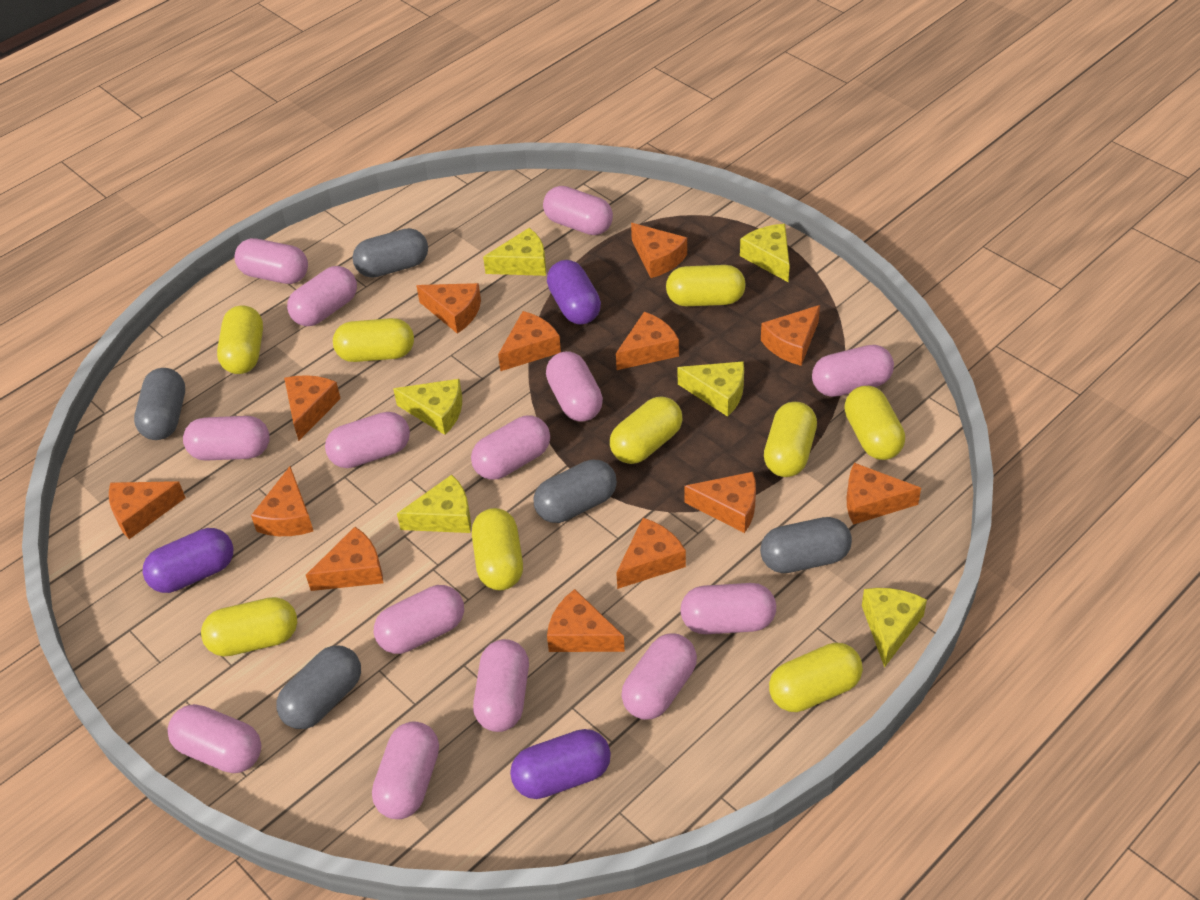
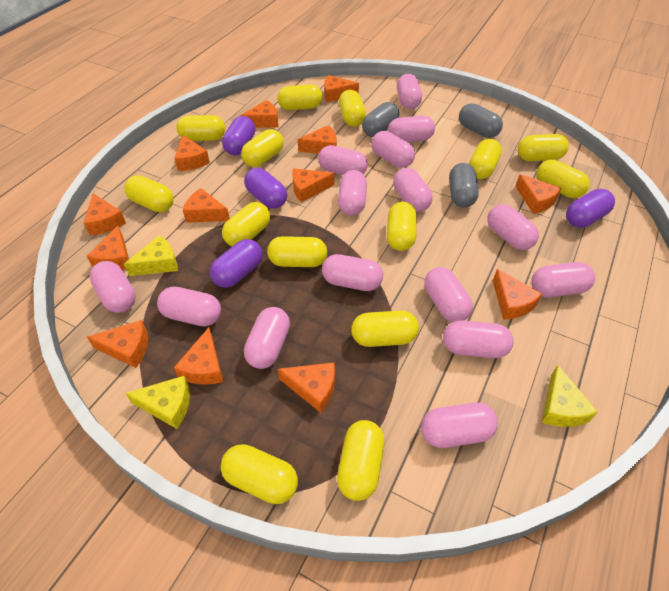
grey capsule: 5 -> 3
pink capsule: 14 -> 15
purple capsule: 3 -> 4
yellow capsule: 9 -> 14
yellow cheese: 6 -> 3

